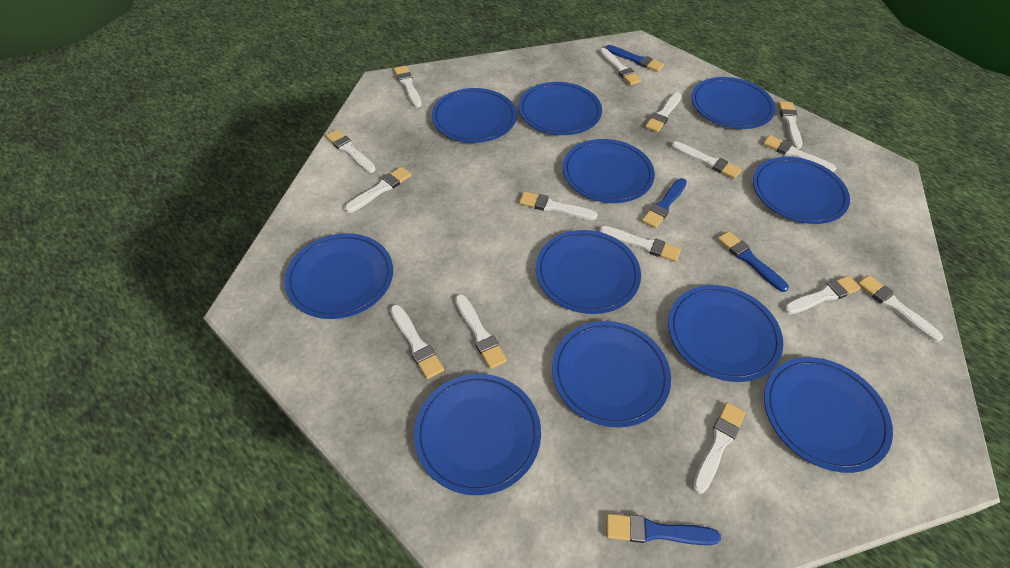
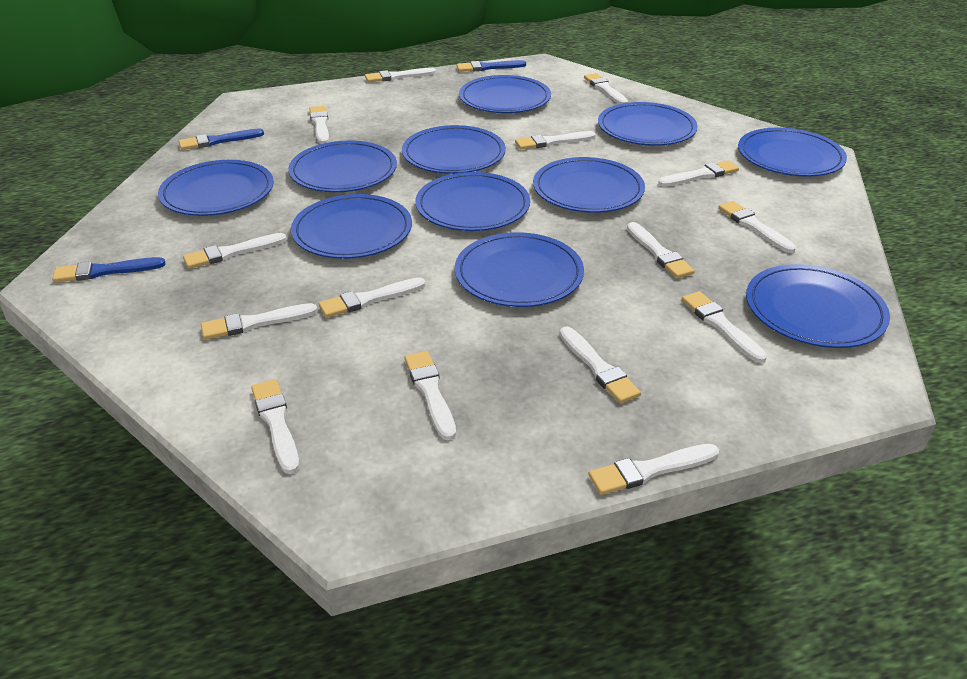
blue brush: 4 -> 3

